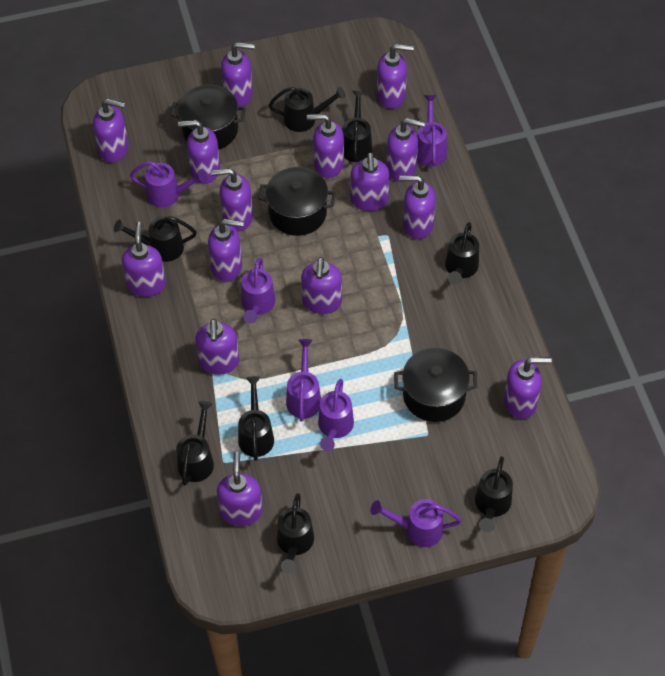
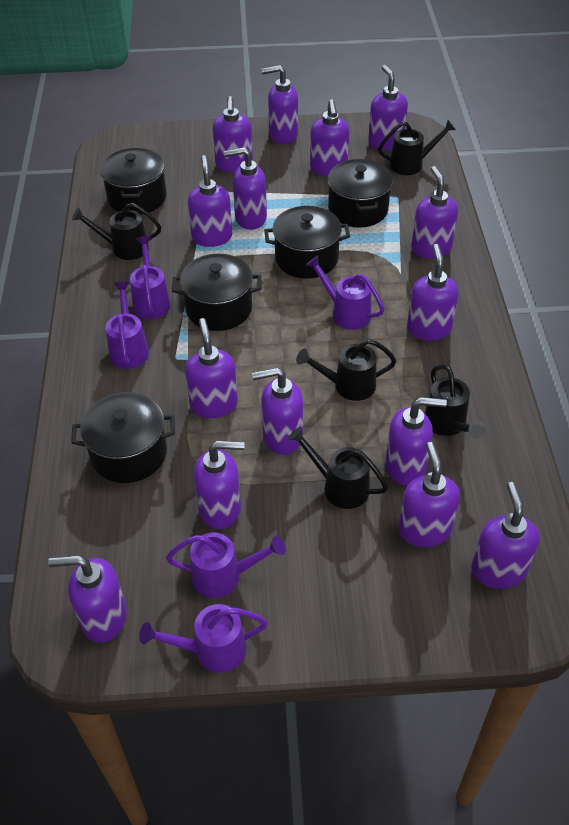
black pot: 3 -> 5
black watering can: 8 -> 5
purple watering can: 6 -> 5

